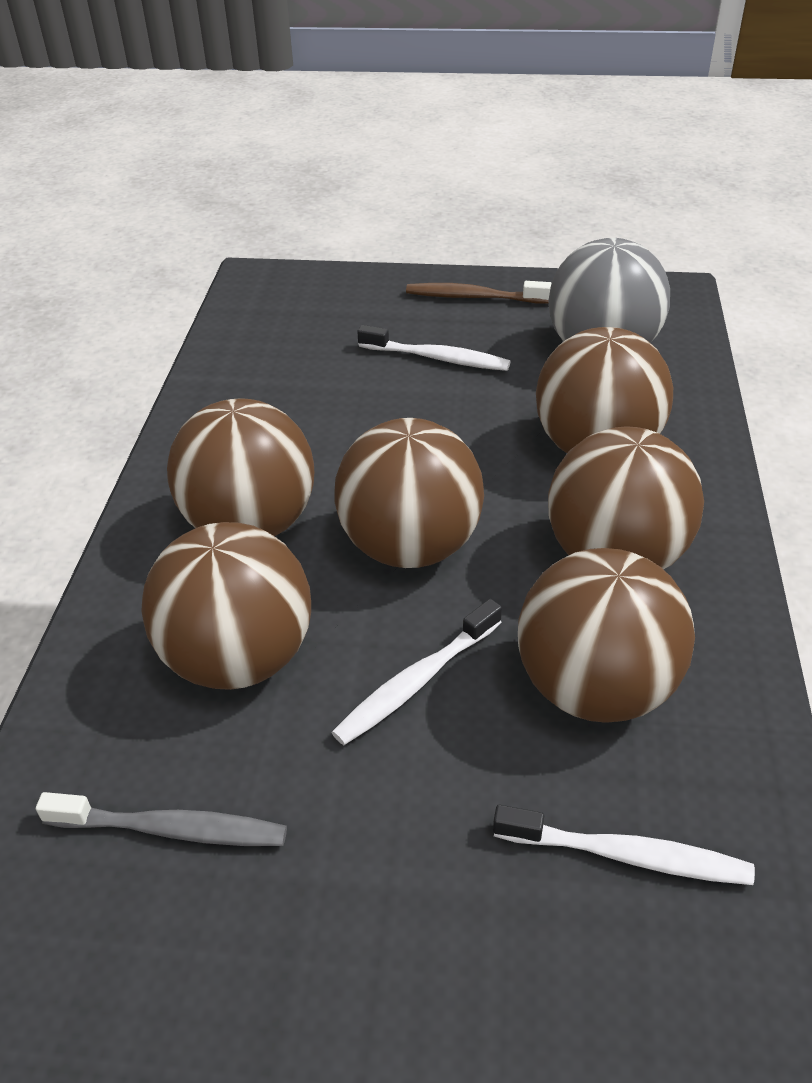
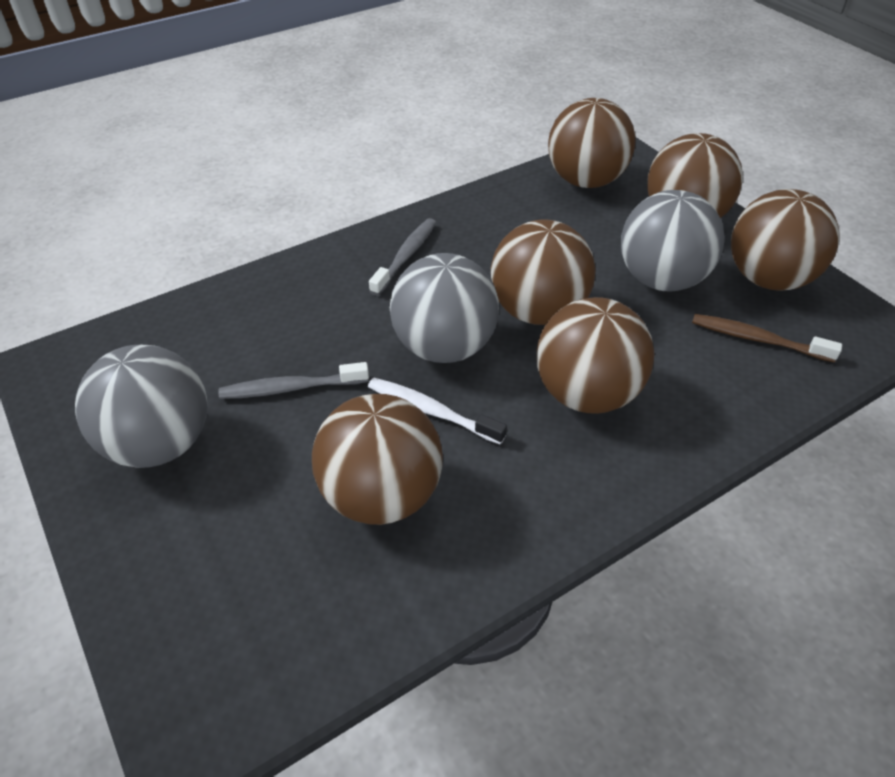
grey ball: 1 -> 3
grey toothbrush: 1 -> 2
white toothbrush: 3 -> 1

